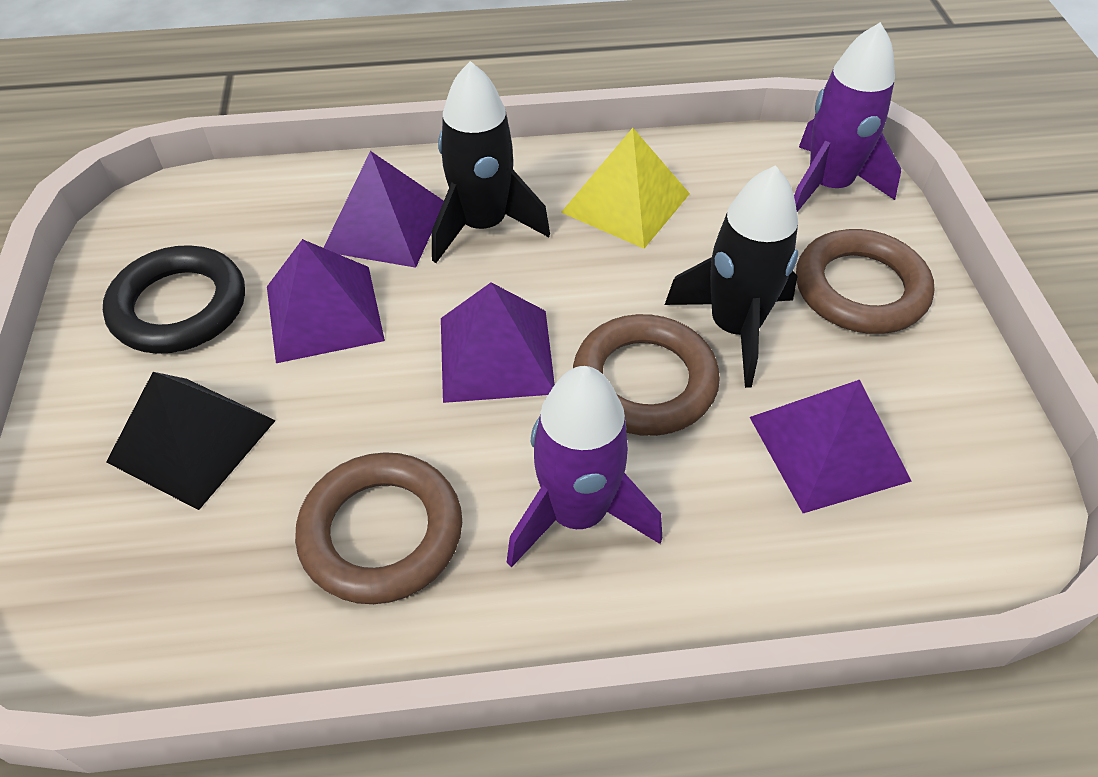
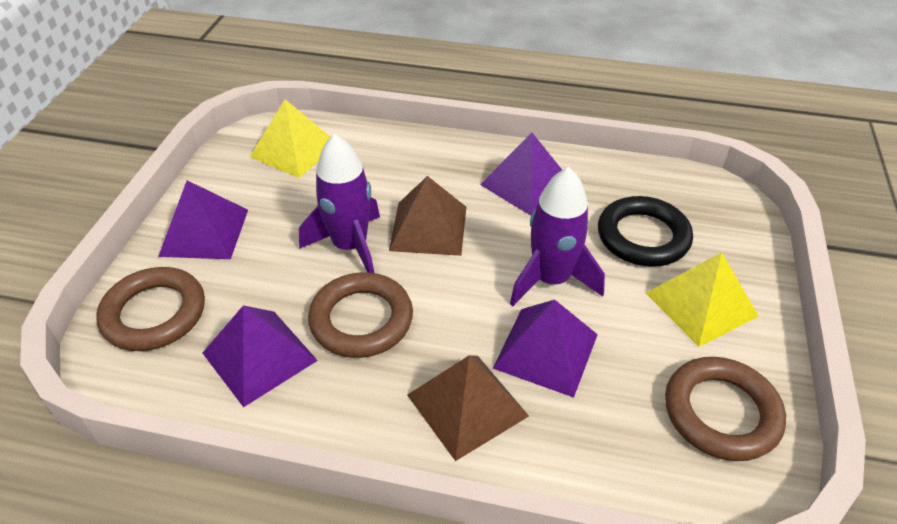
black pyramid: 1 -> 0
black rocket: 2 -> 0
brown pyramid: 0 -> 2
yellow pyramid: 1 -> 2

